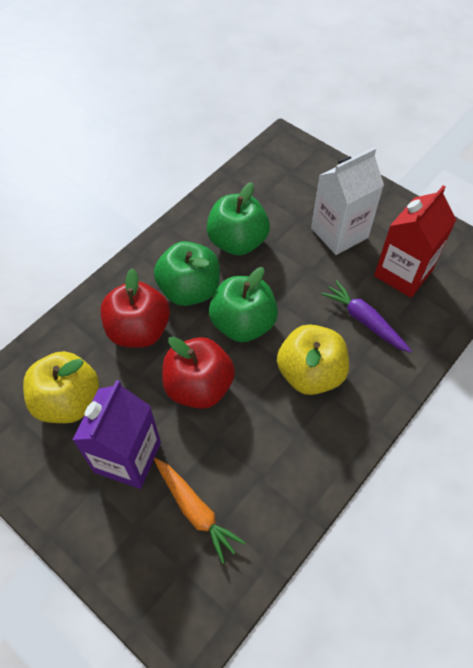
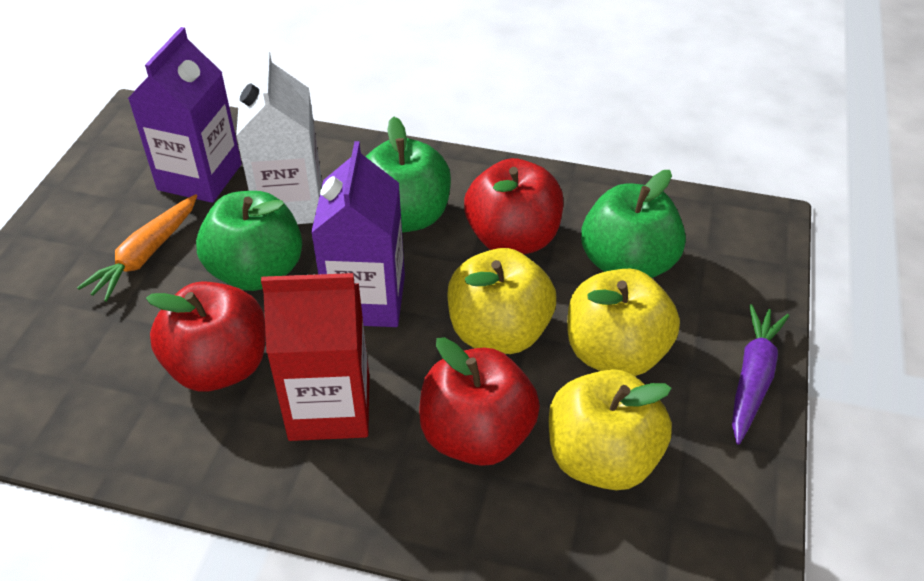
purple carton: 1 -> 2
red apple: 2 -> 3
yellow apple: 2 -> 3

